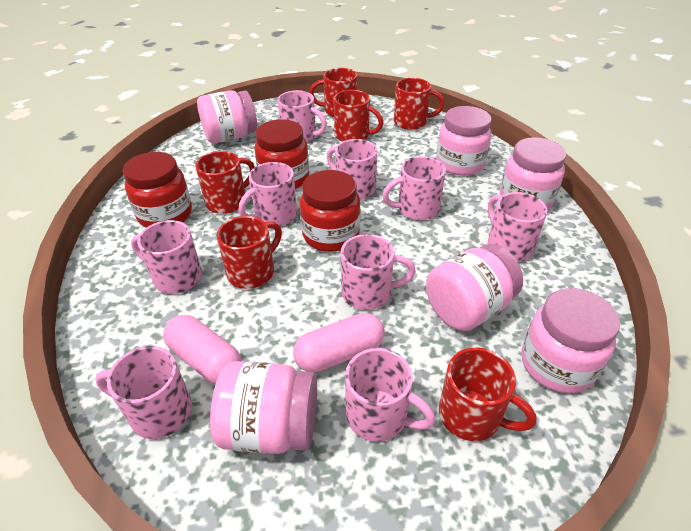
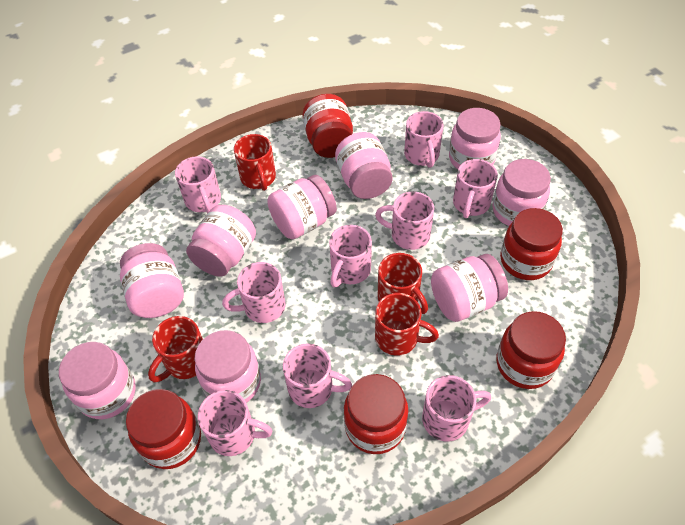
pink capsule: 2 -> 0
pink jar: 6 -> 9
red jar: 3 -> 5
red mug: 6 -> 4

